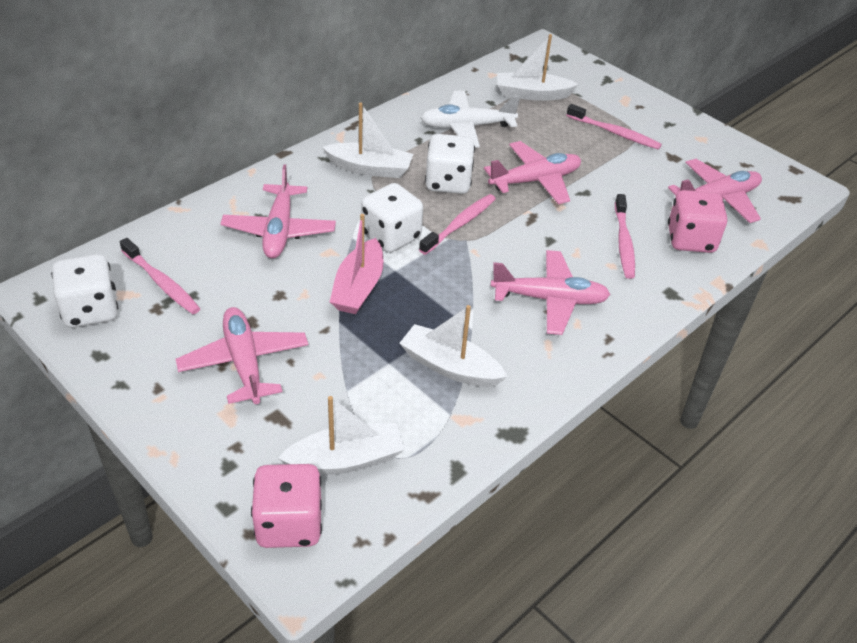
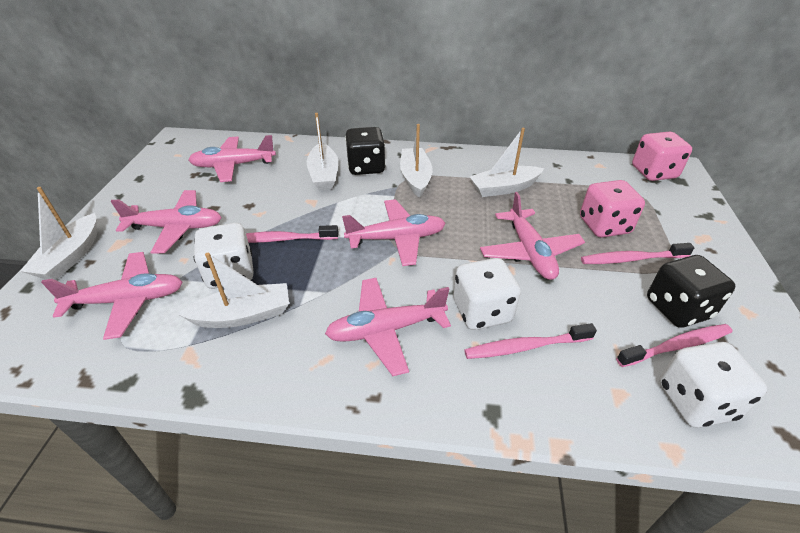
black dice: 0 -> 2
pink boat: 1 -> 0
pink plane: 5 -> 6
white boat: 4 -> 5
white plane: 1 -> 0

